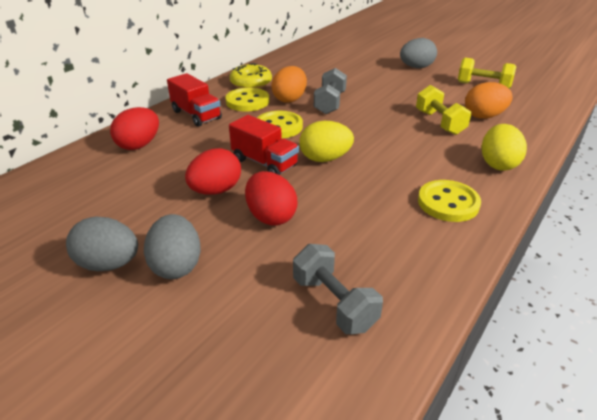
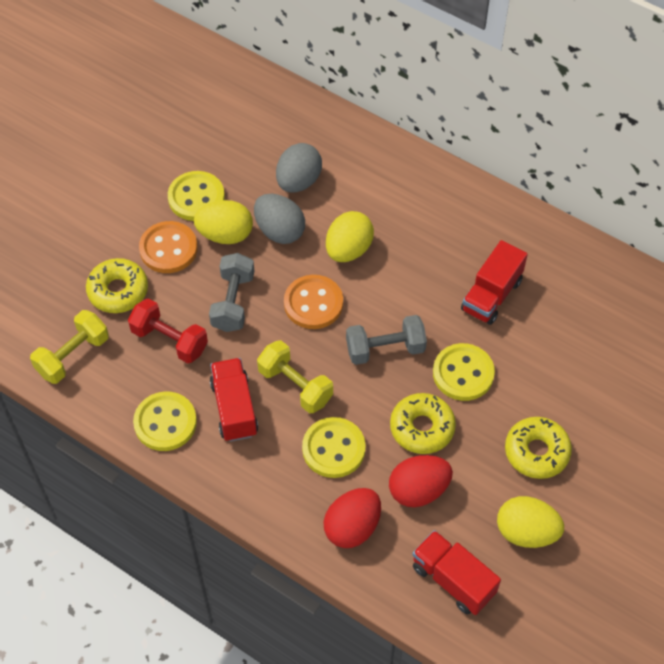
grey egg: 3 -> 2
orange button: 0 -> 2
orange egg: 2 -> 0
red dumbbell: 0 -> 1
red egg: 3 -> 2
red truck: 2 -> 3
yellow button: 3 -> 4
yellow donut: 1 -> 3
yellow egg: 2 -> 3

